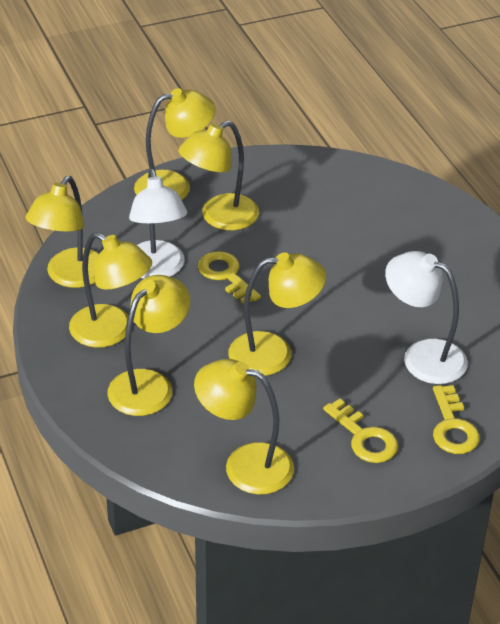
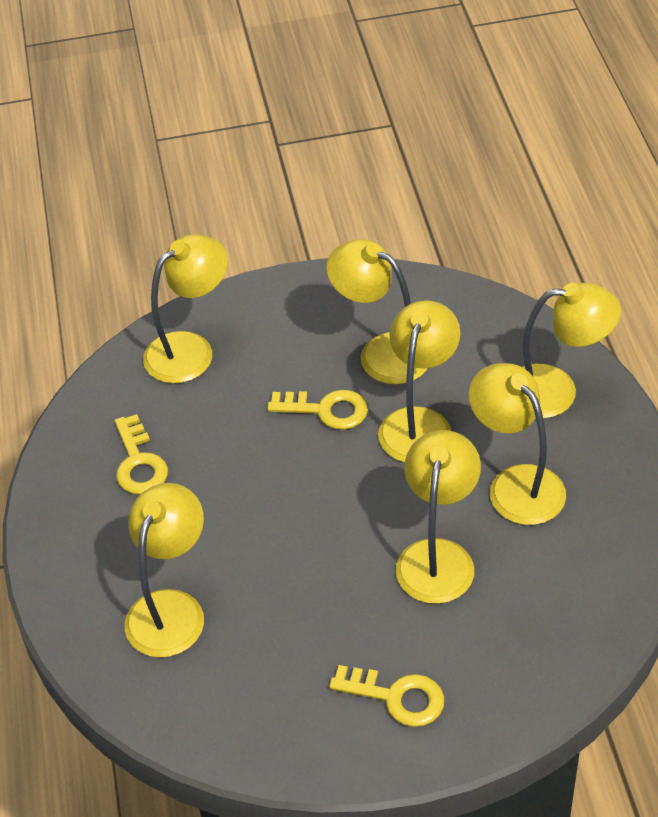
white lamp: 2 -> 0

